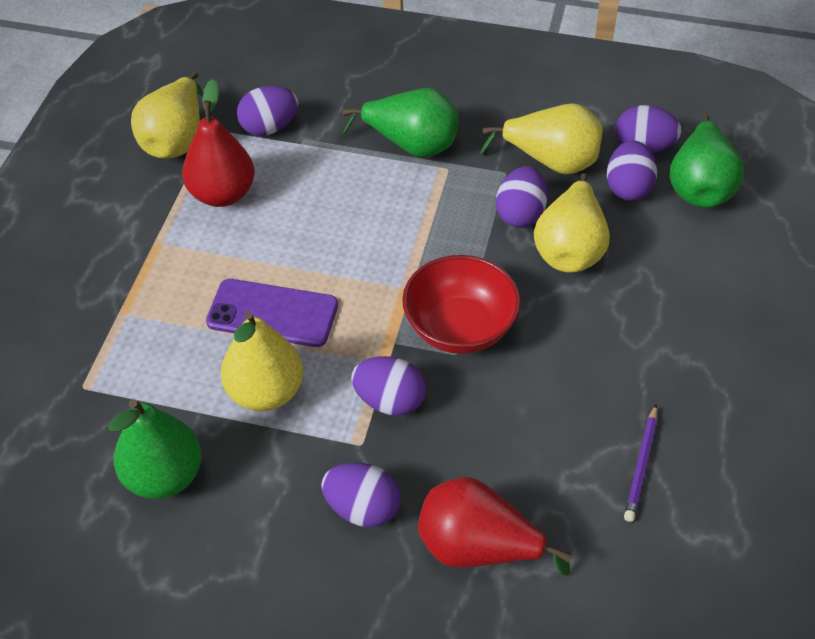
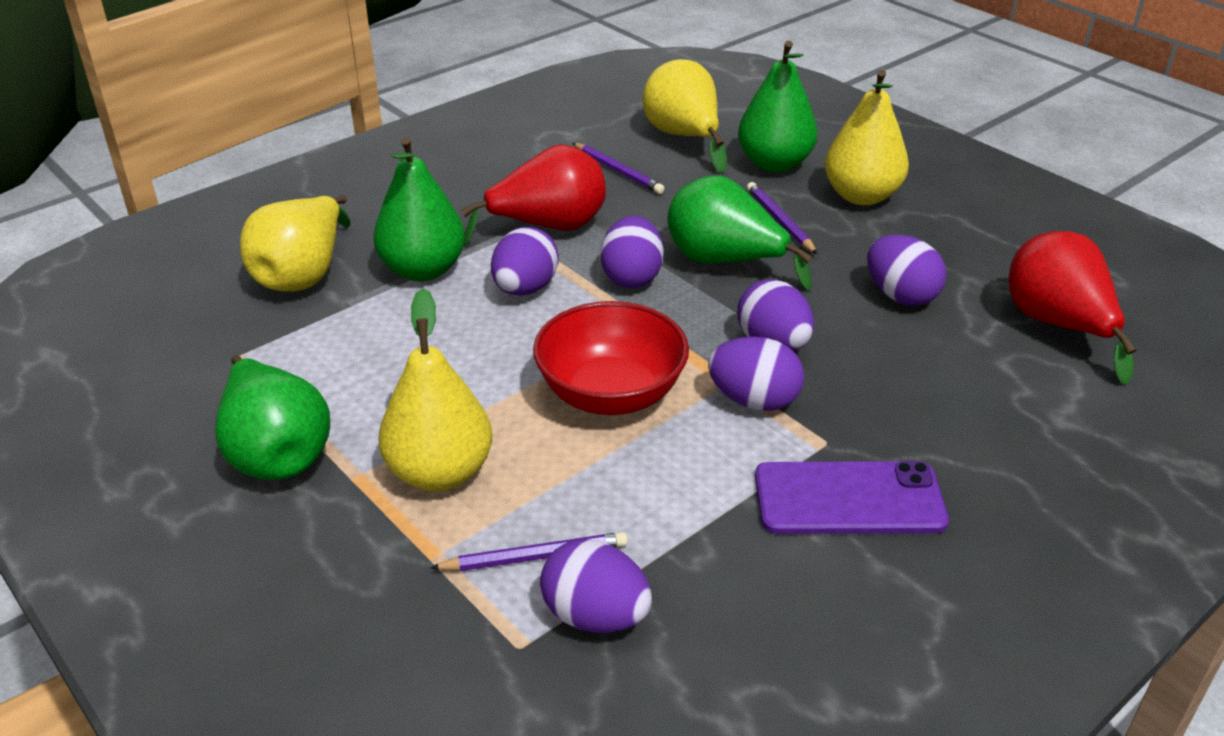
green pear: 3 -> 4
purple pencil: 1 -> 3

